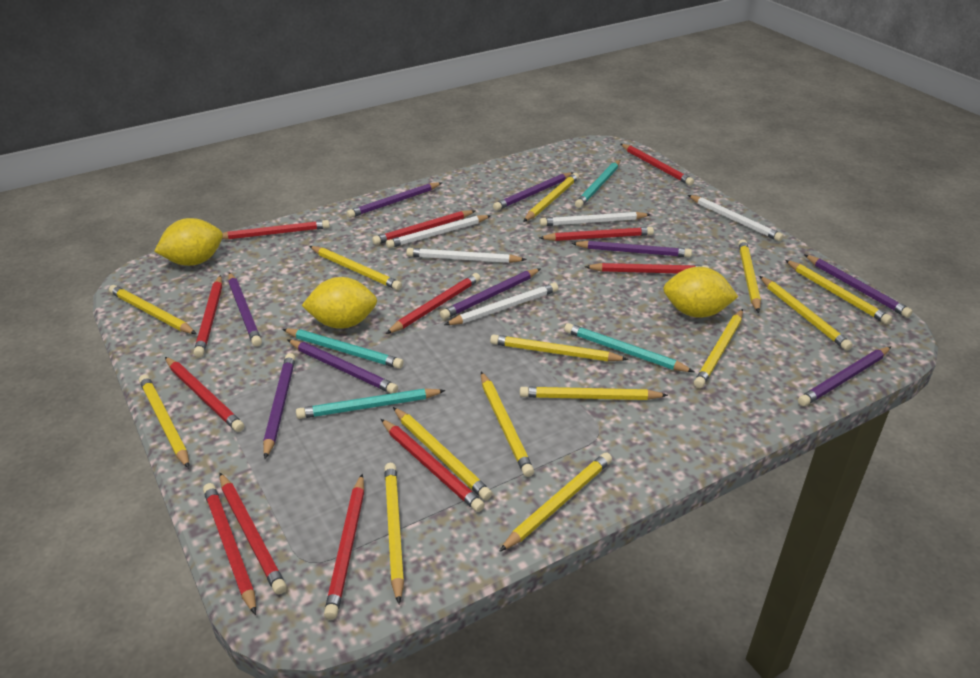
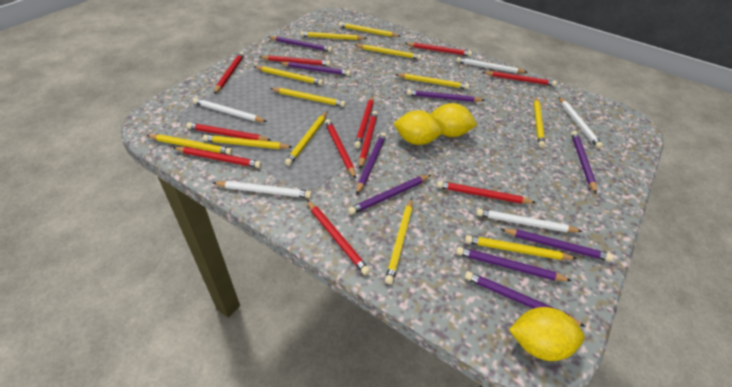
red pencil: 12 -> 11
turquoise pencil: 4 -> 0
yellow pencil: 14 -> 12

